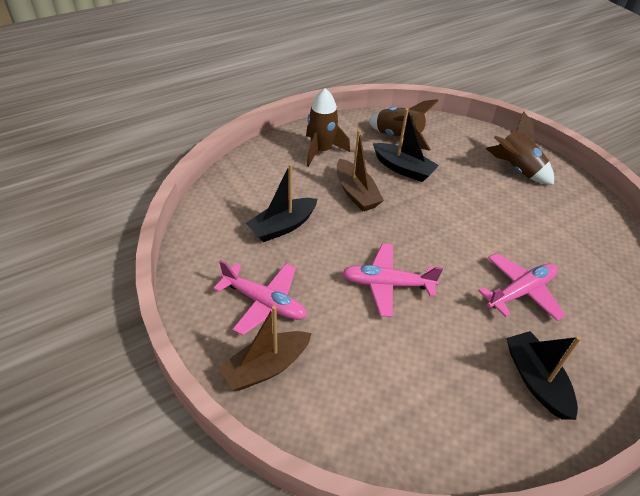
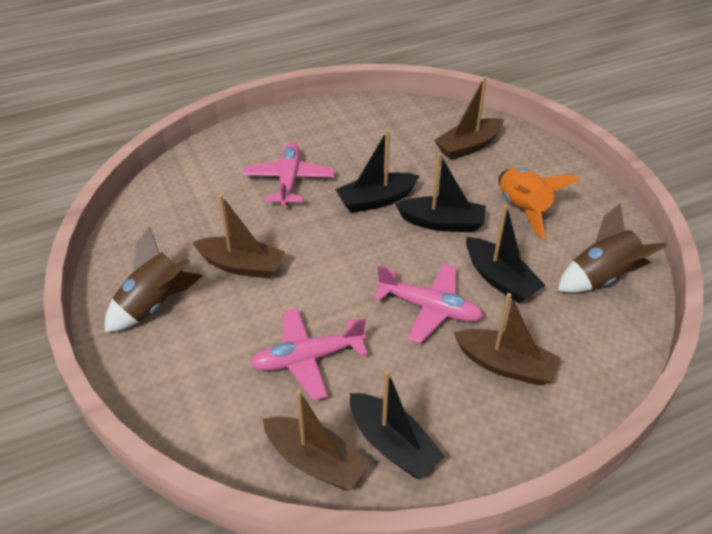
black boat: 3 -> 4
brown boat: 2 -> 4
brown rocket: 3 -> 2
orange rocket: 0 -> 1

